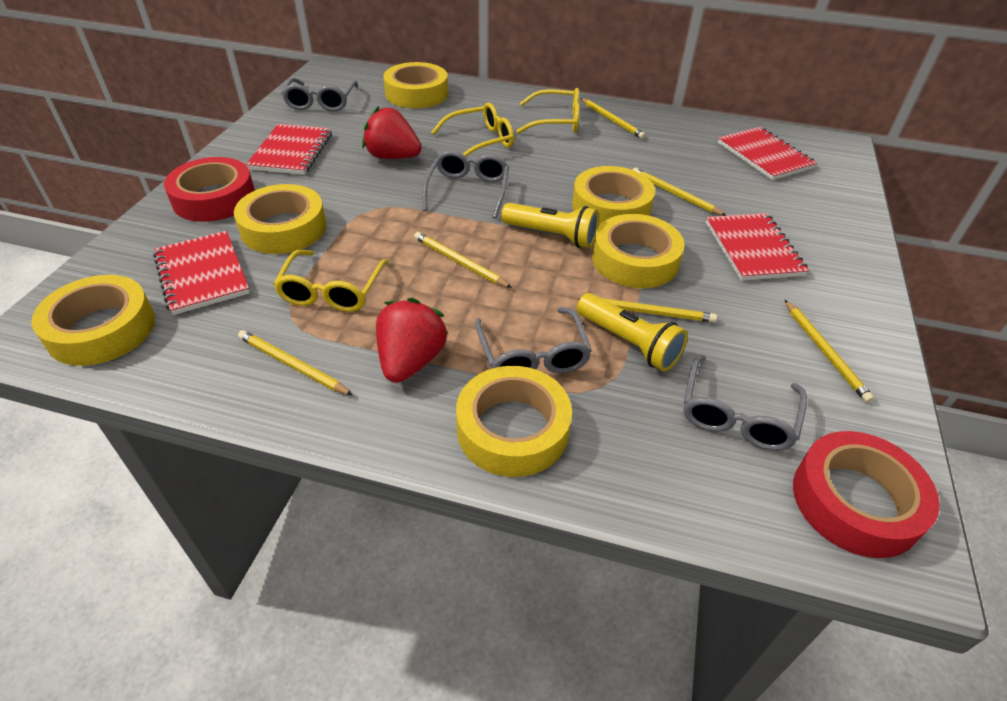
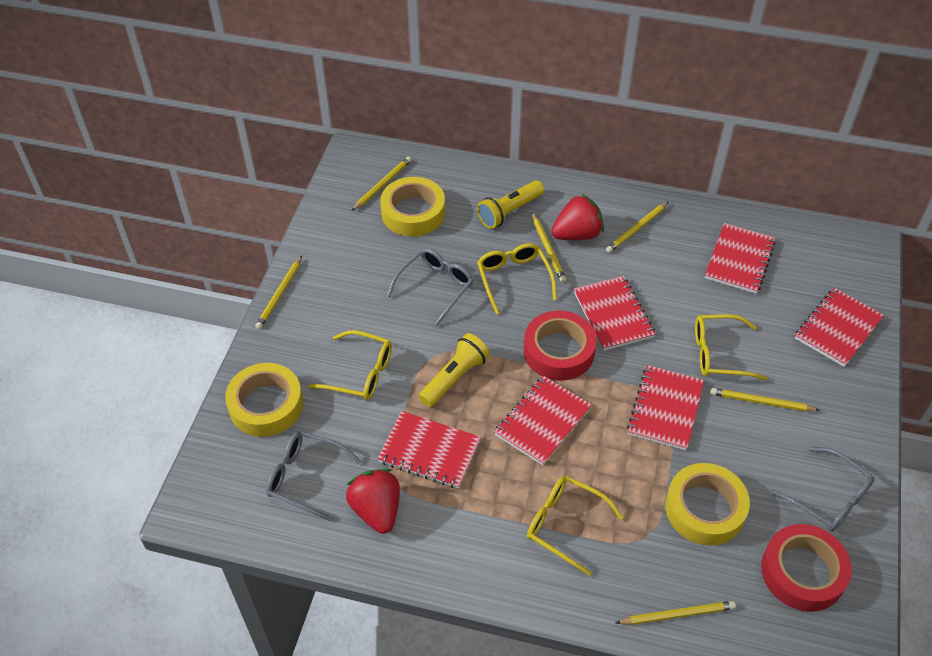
grey glasses: 4 -> 3
red notebook: 4 -> 6
yellow glasses: 3 -> 4
yellow tape: 6 -> 3

